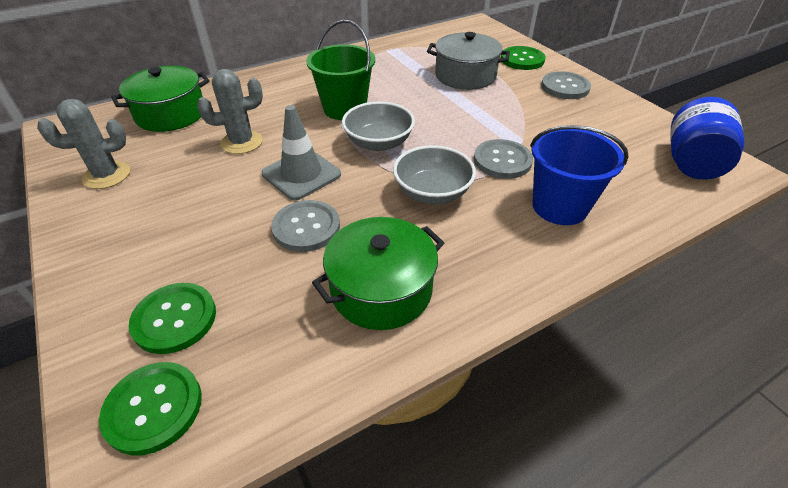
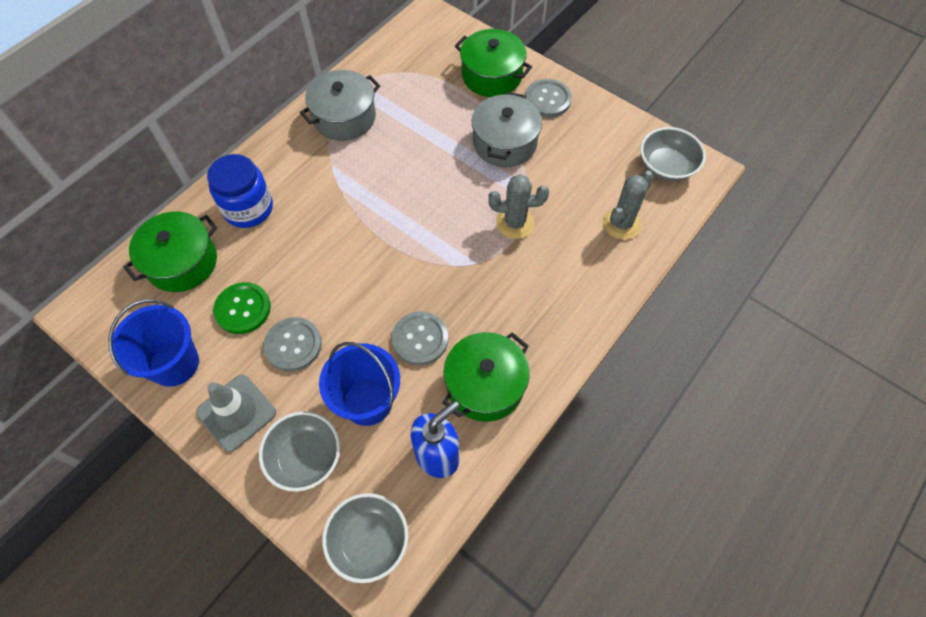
blue bucket: 1 -> 2
blue soap dispenser: 0 -> 1
green bucket: 1 -> 0
green button: 3 -> 1
green pot: 2 -> 3
grey bowl: 2 -> 3
grey pot: 1 -> 2

